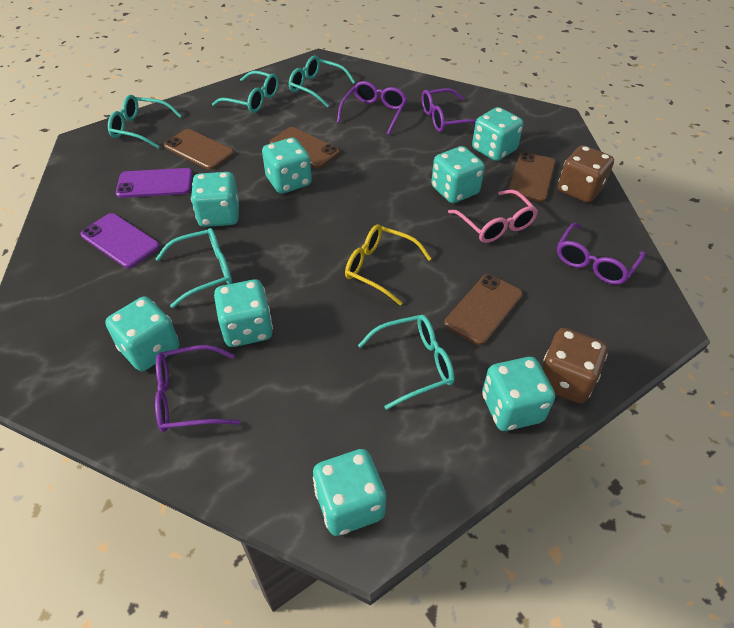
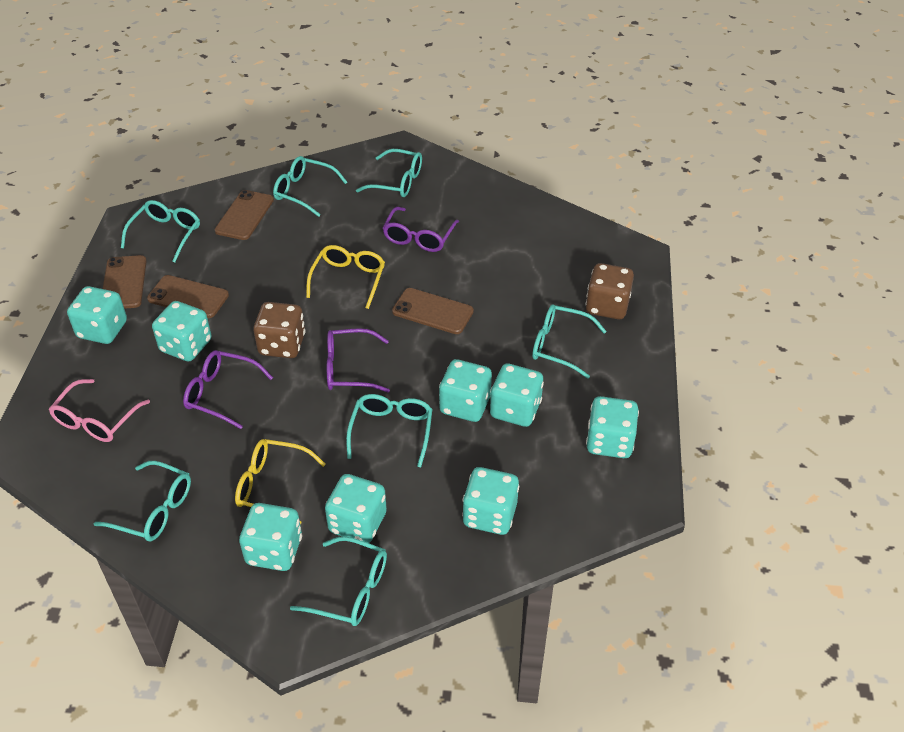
purple glasses: 4 -> 3
purple phone: 2 -> 0
turquoise glasses: 5 -> 7
yellow glasses: 1 -> 2

